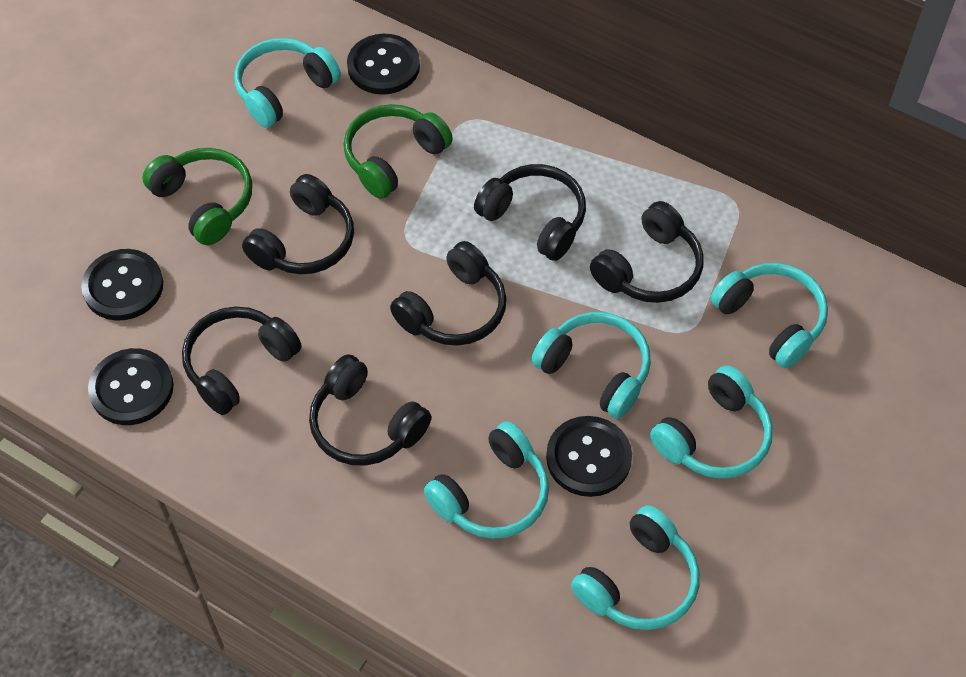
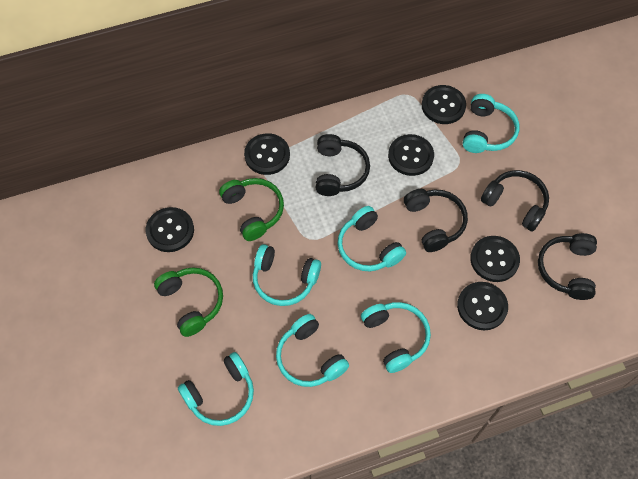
black button: 4 -> 6
black headphones: 6 -> 4

